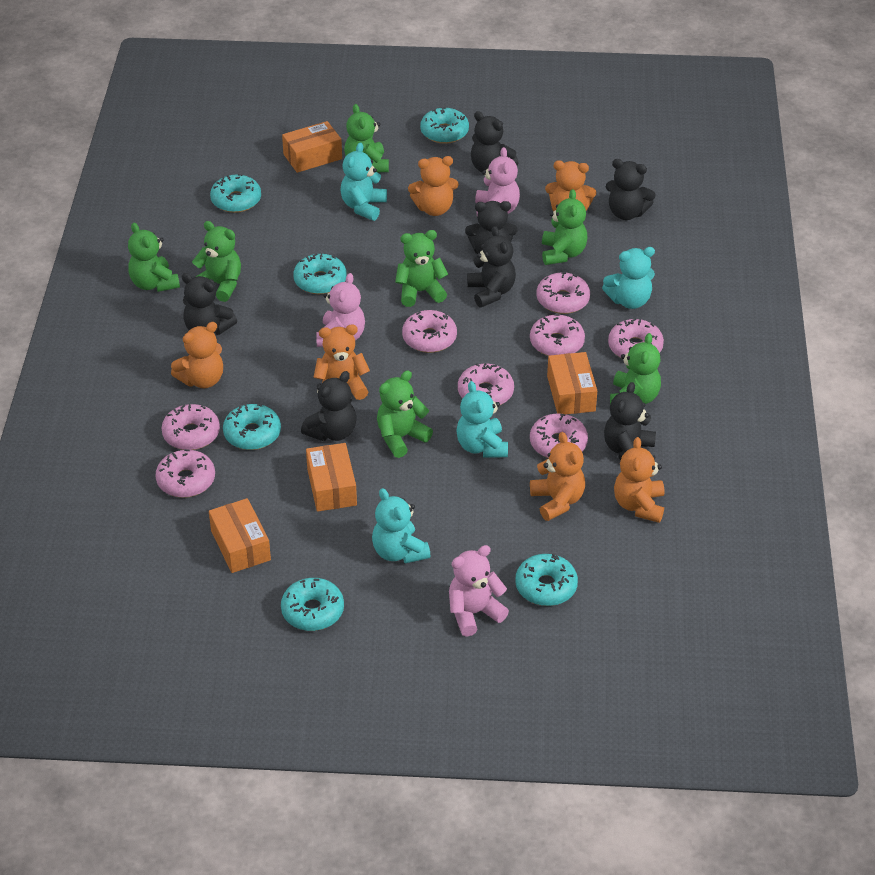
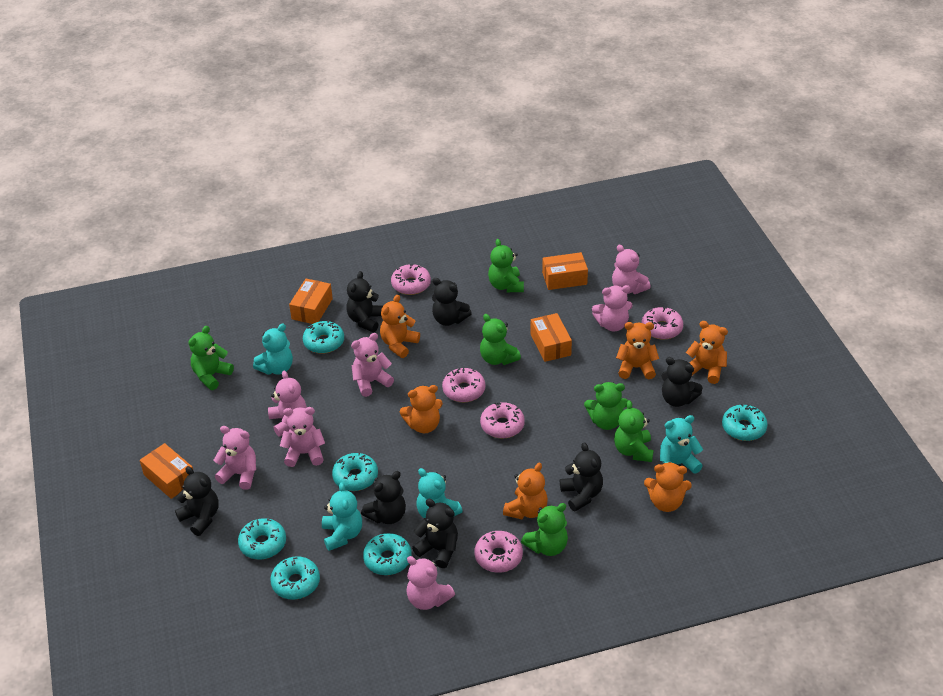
green teddy bear: 7 -> 6
pink donut: 8 -> 5
pink teddy bear: 3 -> 7

